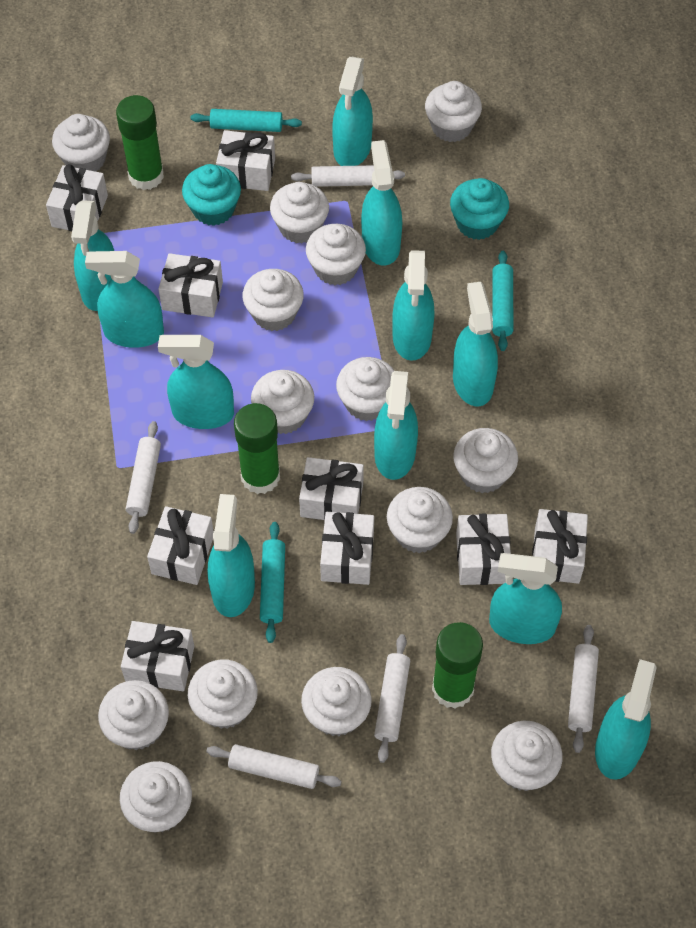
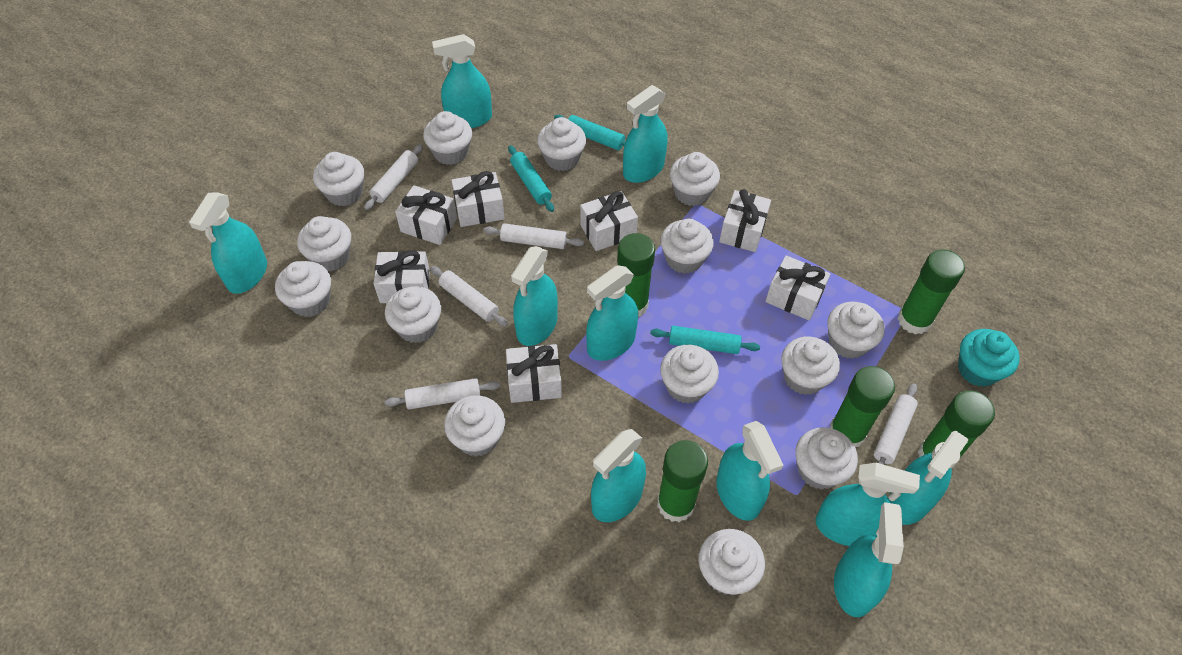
green glue stick: 3 -> 5
turquoise cupcake: 2 -> 1
turquoise spray bottle: 11 -> 10
white gift: 9 -> 7

